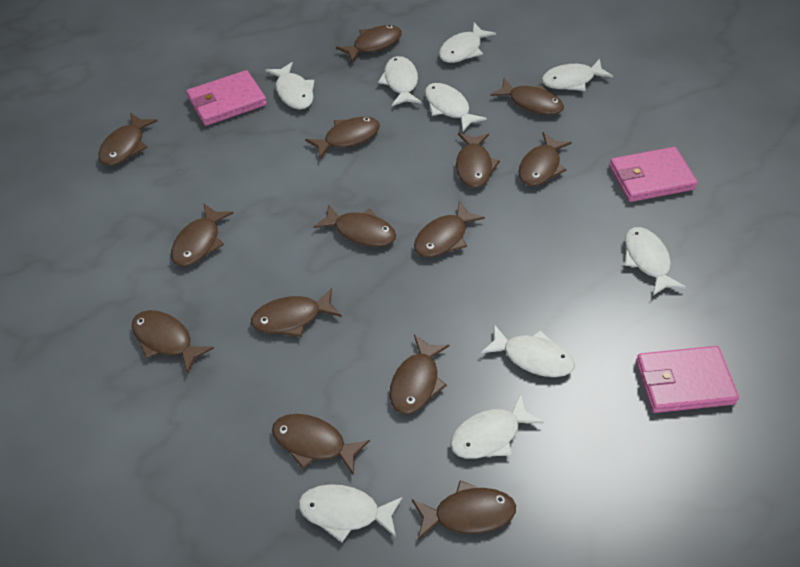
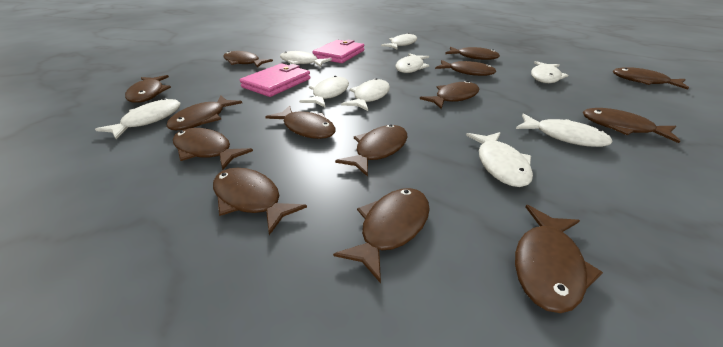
pink wallet: 3 -> 2

